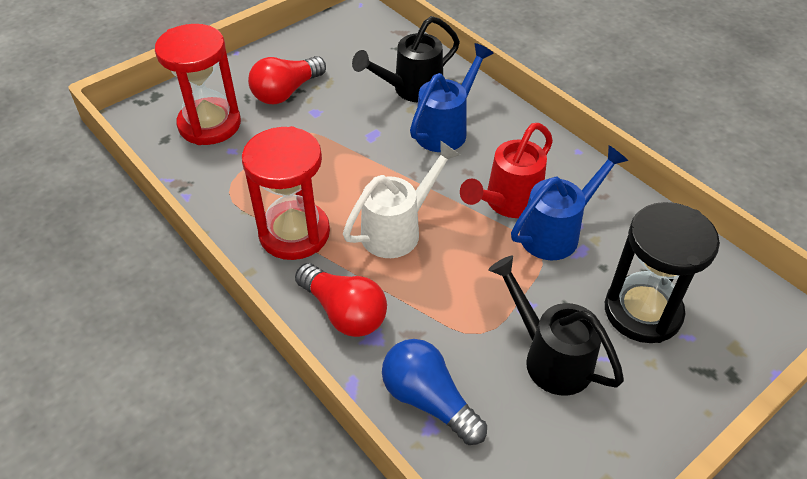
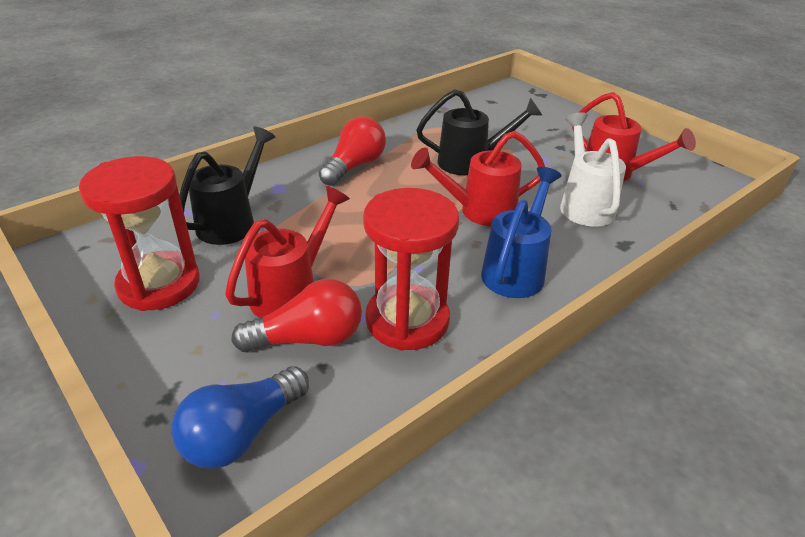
black hourglass: 1 -> 0
blue watering can: 2 -> 1
red watering can: 1 -> 3

